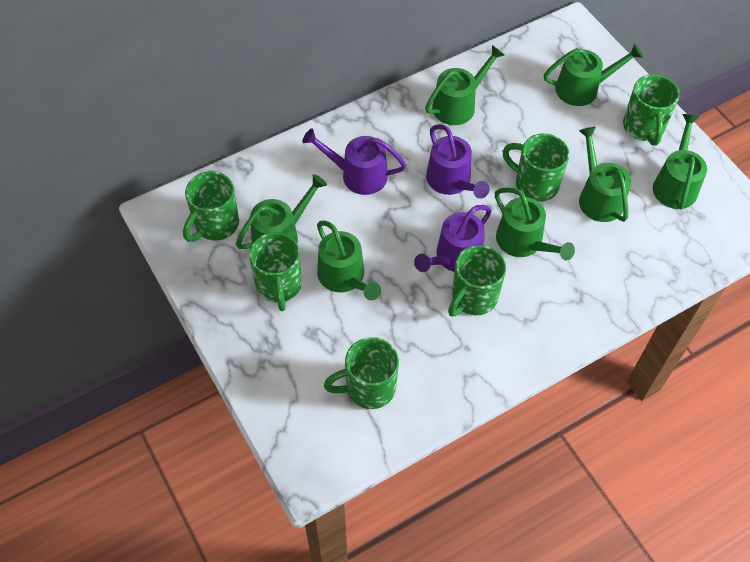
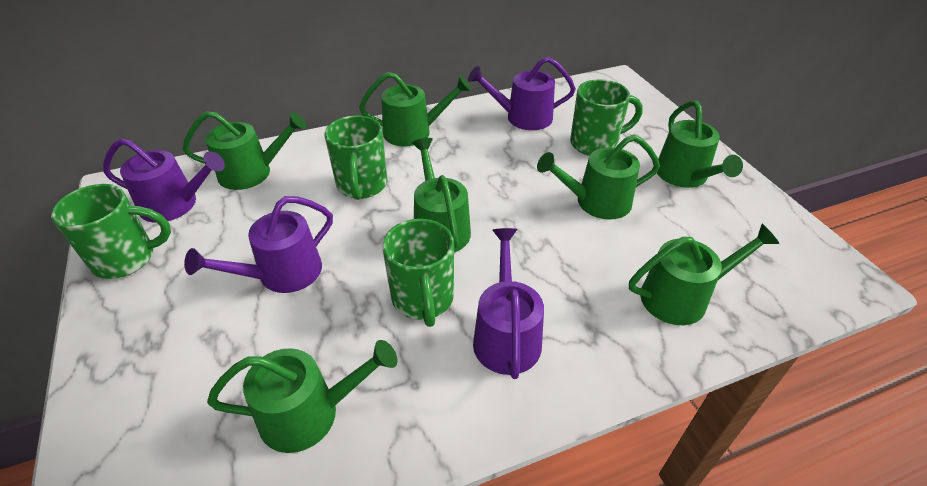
green mug: 6 -> 4
purple watering can: 3 -> 4

